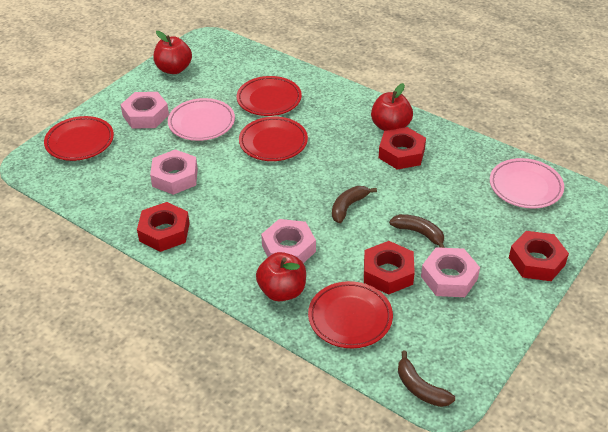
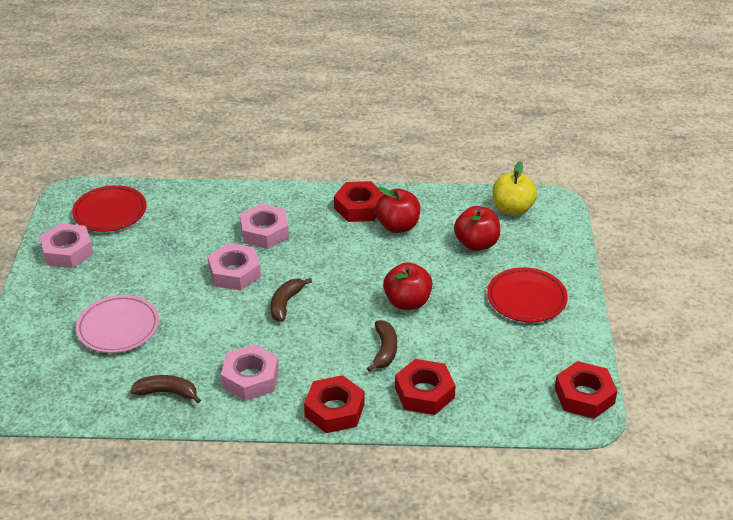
pink plate: 2 -> 1
red plate: 4 -> 2
yellow apple: 0 -> 1

